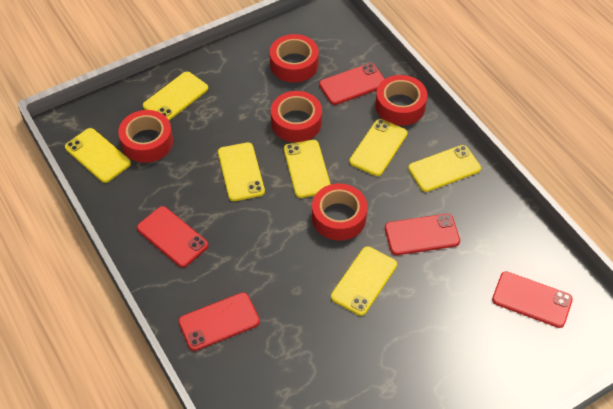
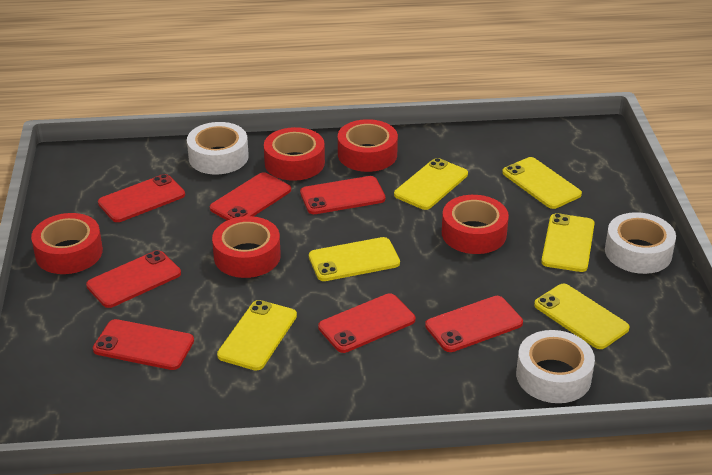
red phone: 5 -> 7
white tape: 0 -> 3
yellow phone: 7 -> 6

